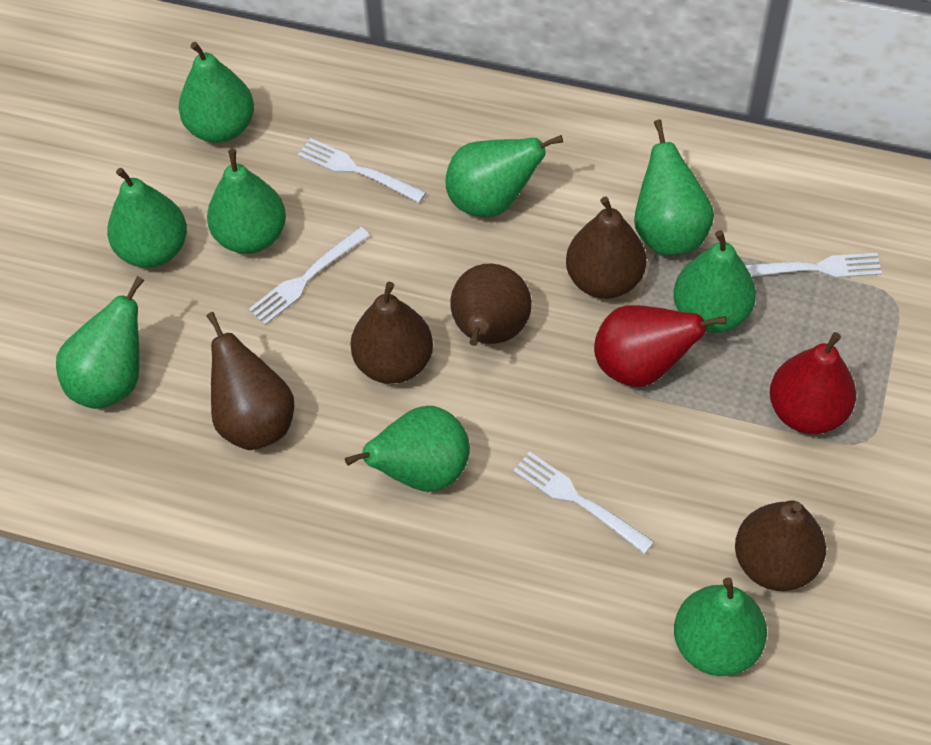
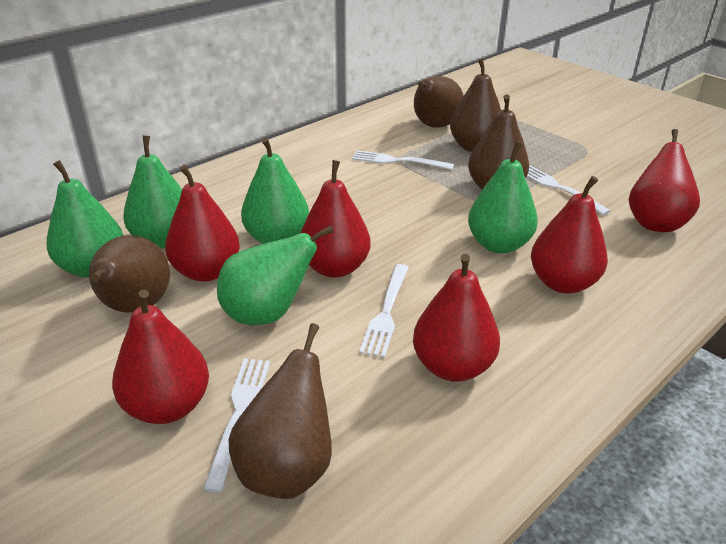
green pear: 9 -> 5
red pear: 2 -> 6

